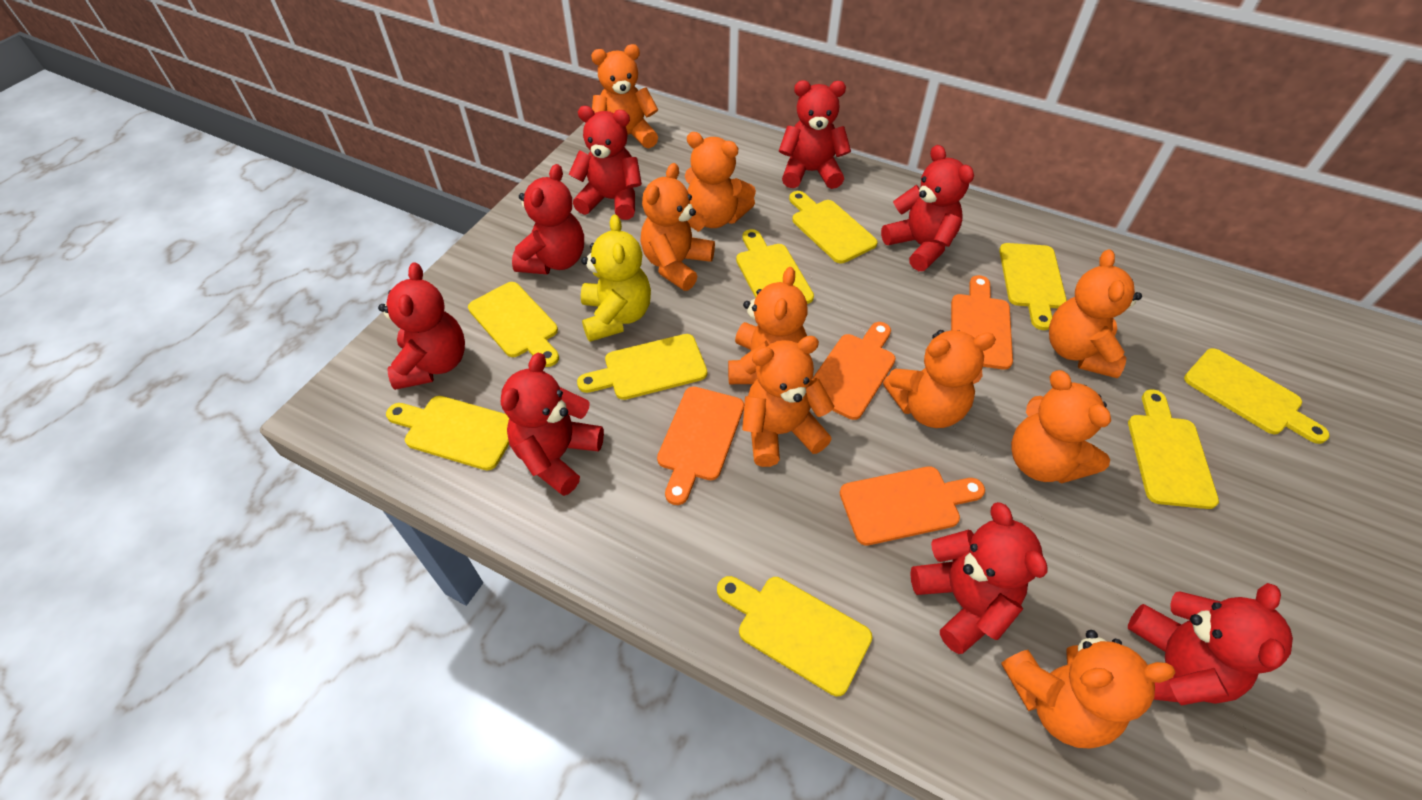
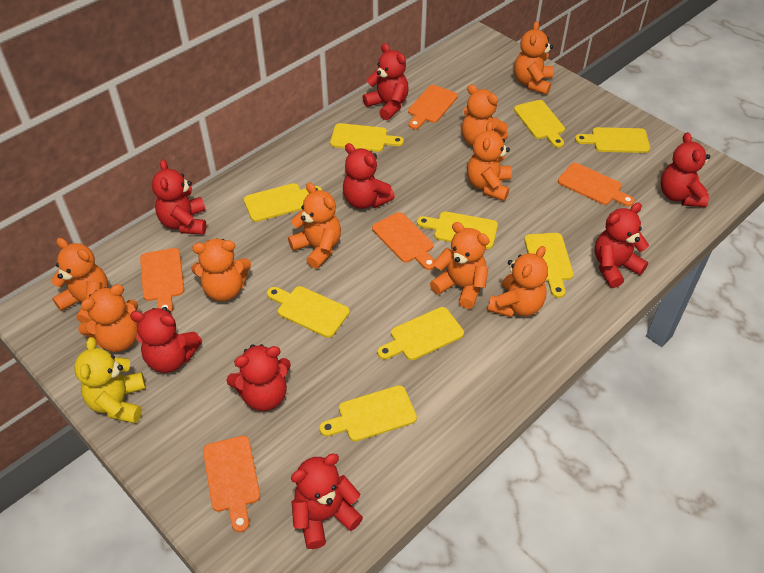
orange cutting board: 4 -> 5

